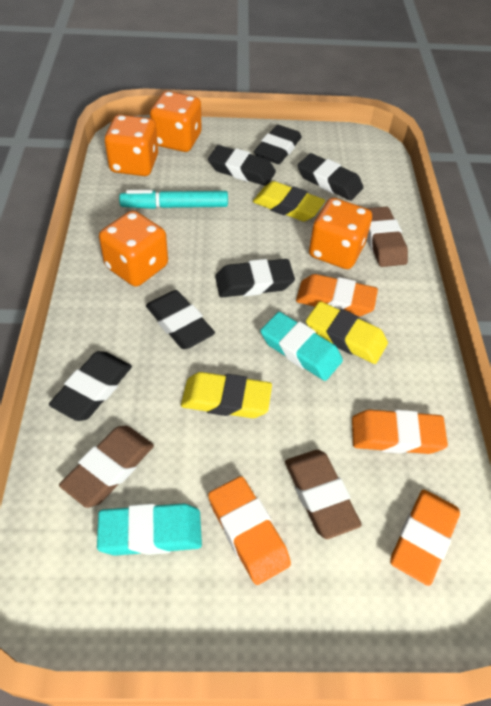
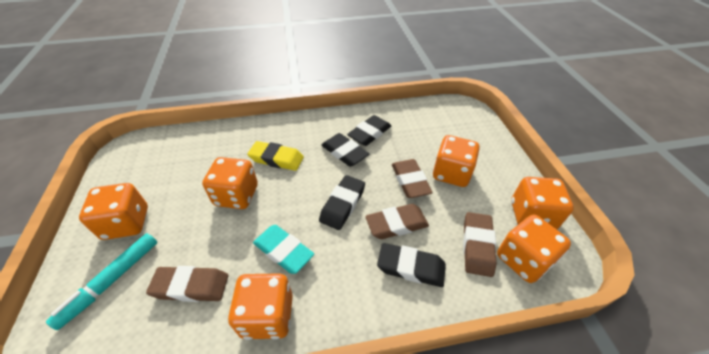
black eraser: 6 -> 4
brown eraser: 3 -> 4
orange dice: 4 -> 6
orange eraser: 4 -> 0
turquoise eraser: 2 -> 1
yellow eraser: 3 -> 1

